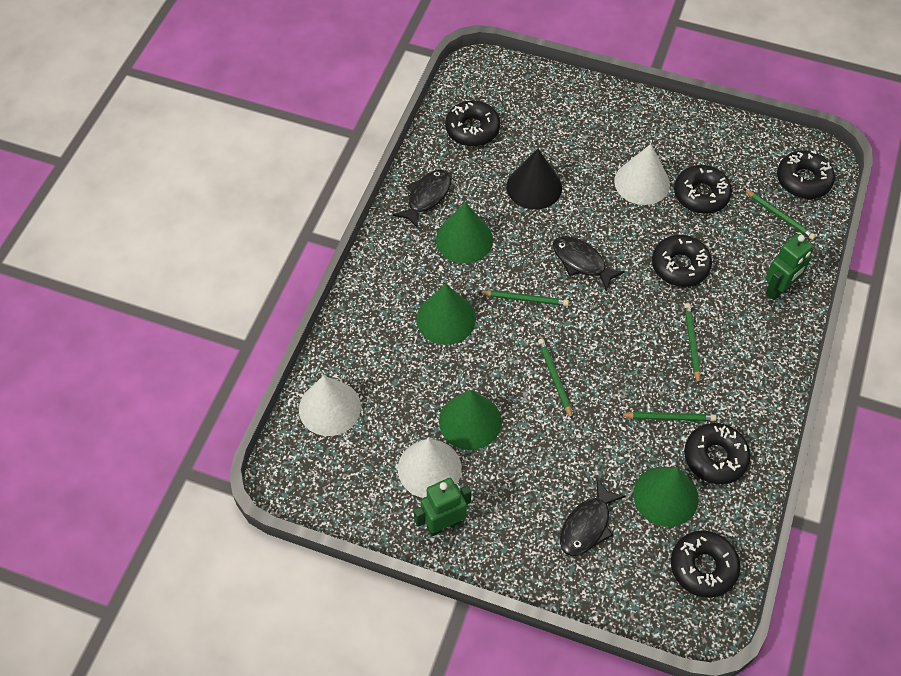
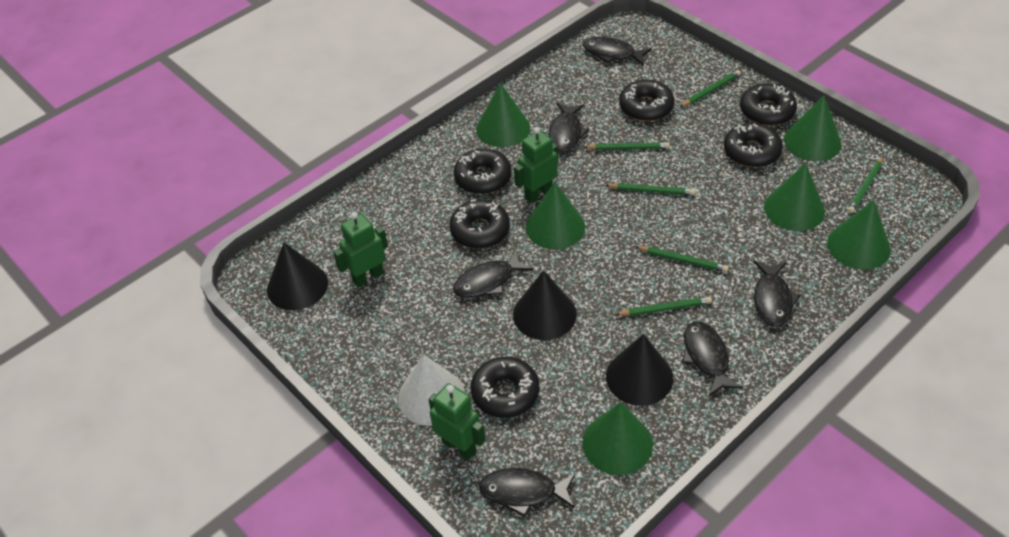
black cone: 1 -> 3
black fish: 3 -> 6
green cone: 4 -> 6
green pencil: 5 -> 6
green robot: 2 -> 3
white cone: 3 -> 1

